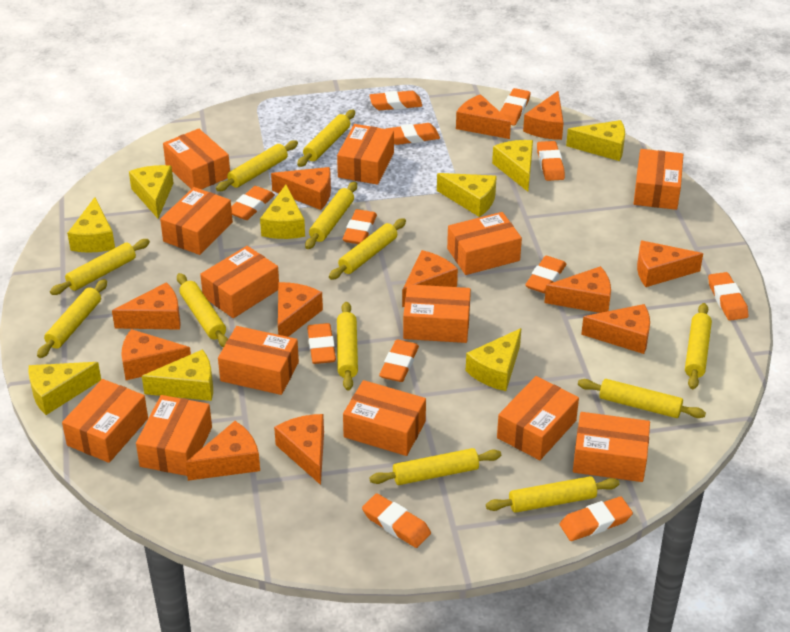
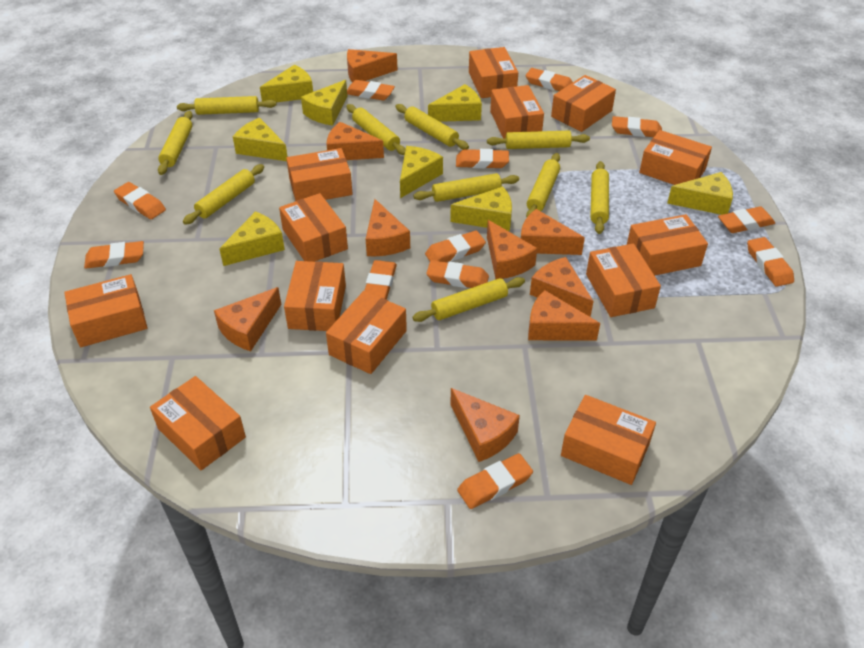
orange cheese: 12 -> 9
yellow cheese: 9 -> 8
yellow rolling pin: 12 -> 10

